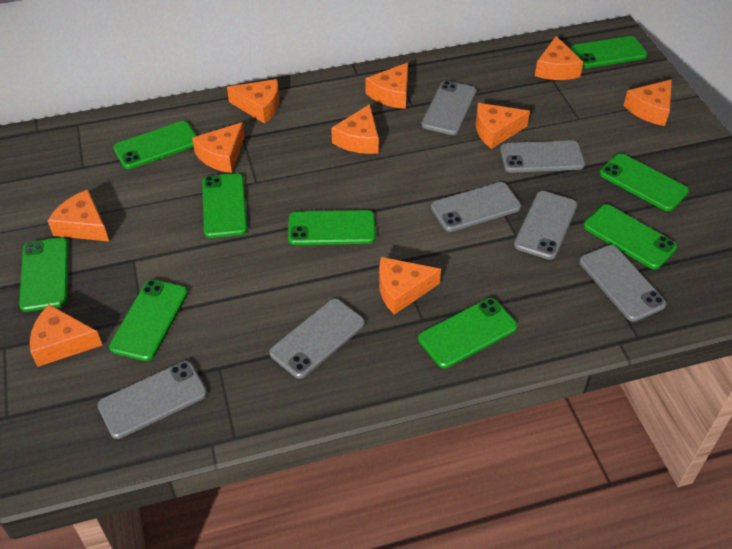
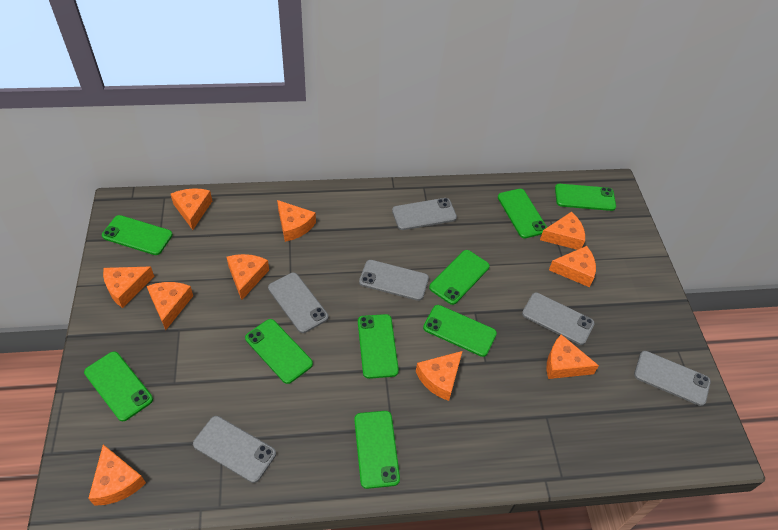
grey phone: 7 -> 6

